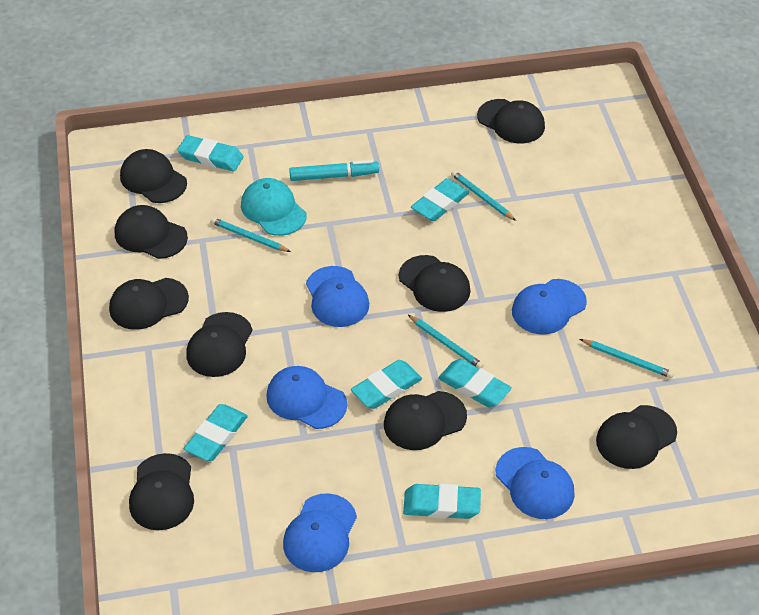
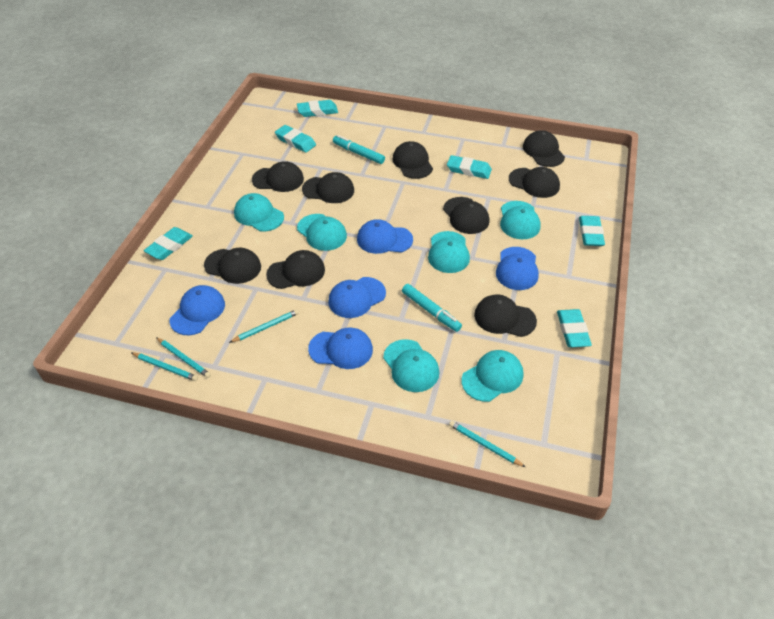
turquoise cap: 1 -> 6
turquoise marker: 1 -> 2

